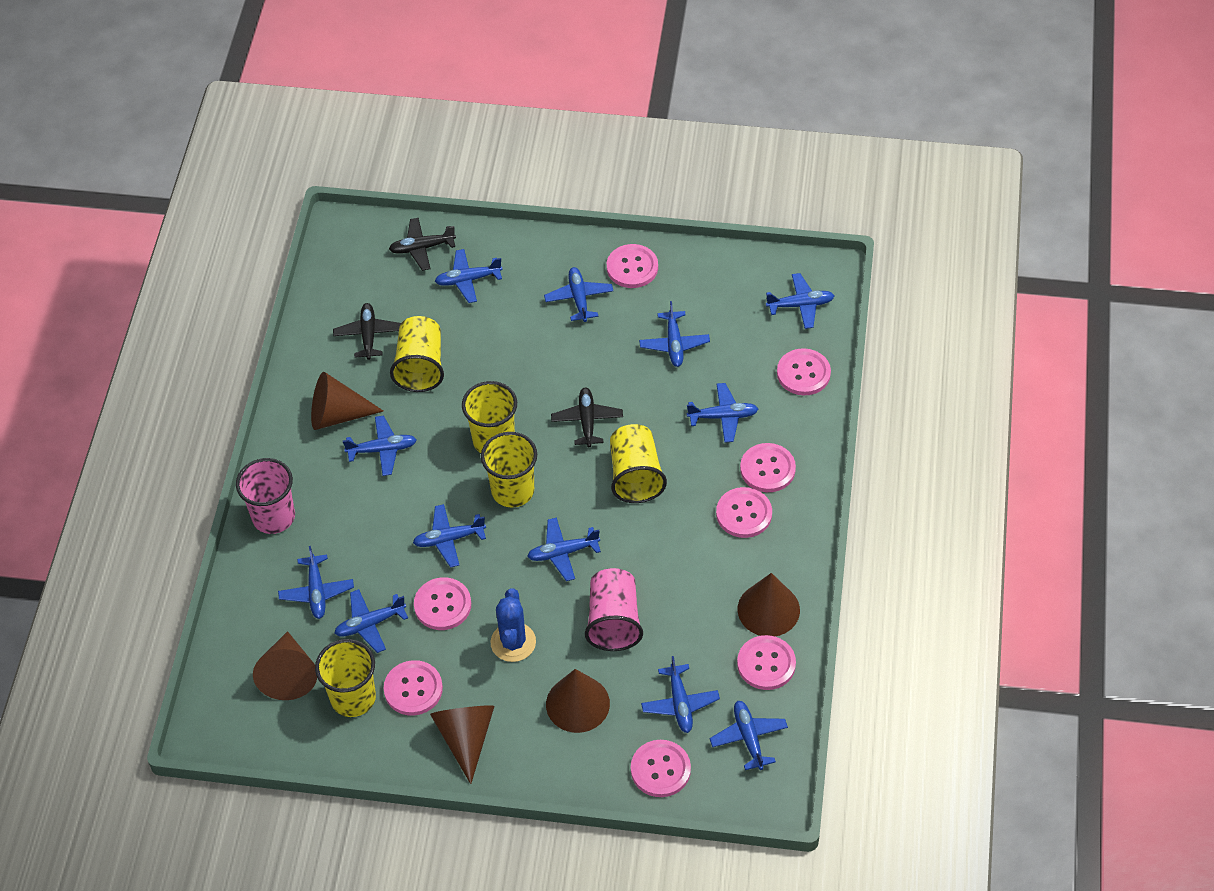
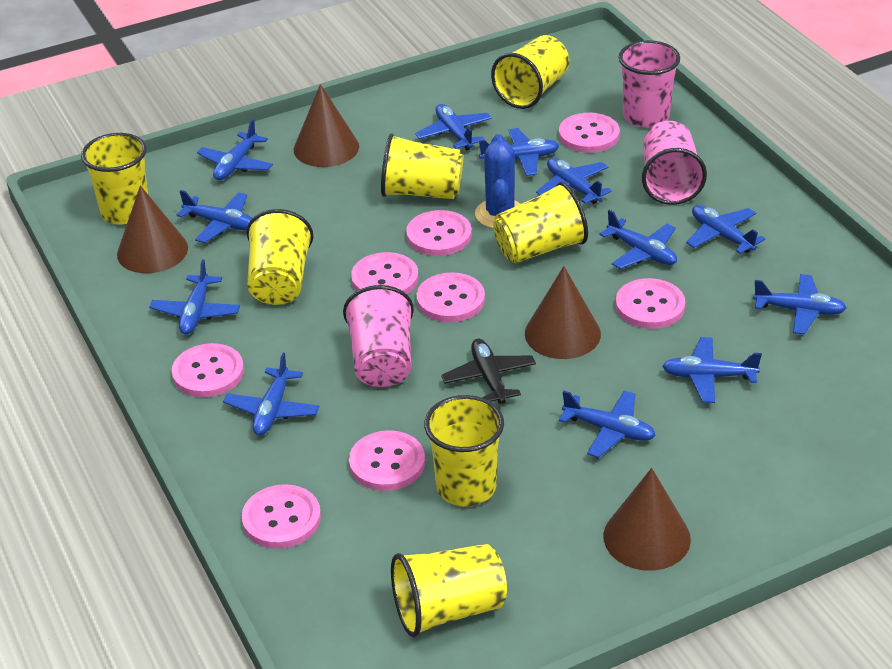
black plane: 3 -> 1
brown cone: 5 -> 4
pink cup: 2 -> 3
yellow cup: 5 -> 7

